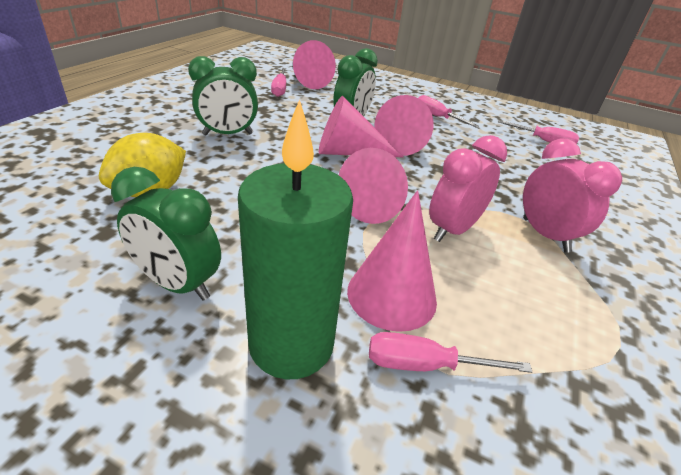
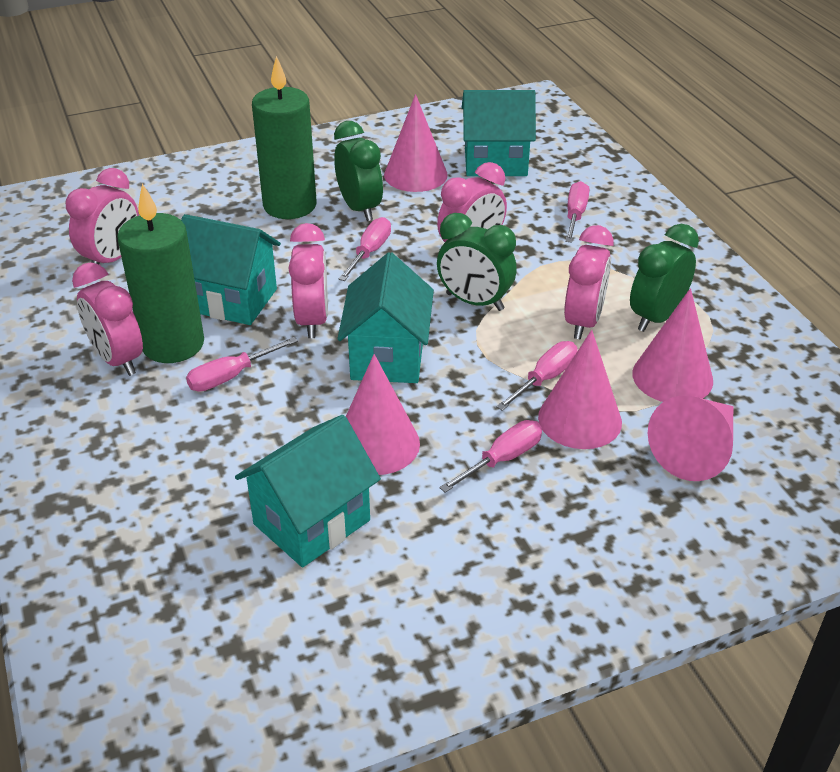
green candle: 1 -> 2
pink clock: 2 -> 5
pink screwdriver: 4 -> 5
turquoise house: 0 -> 4
yellow lemon: 1 -> 0

